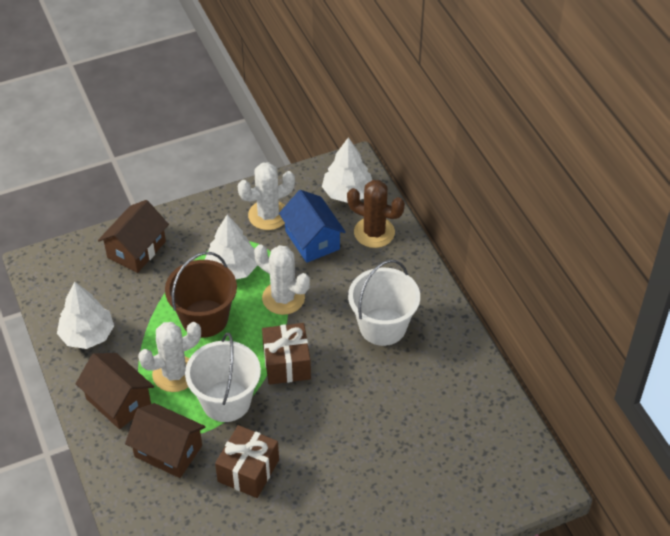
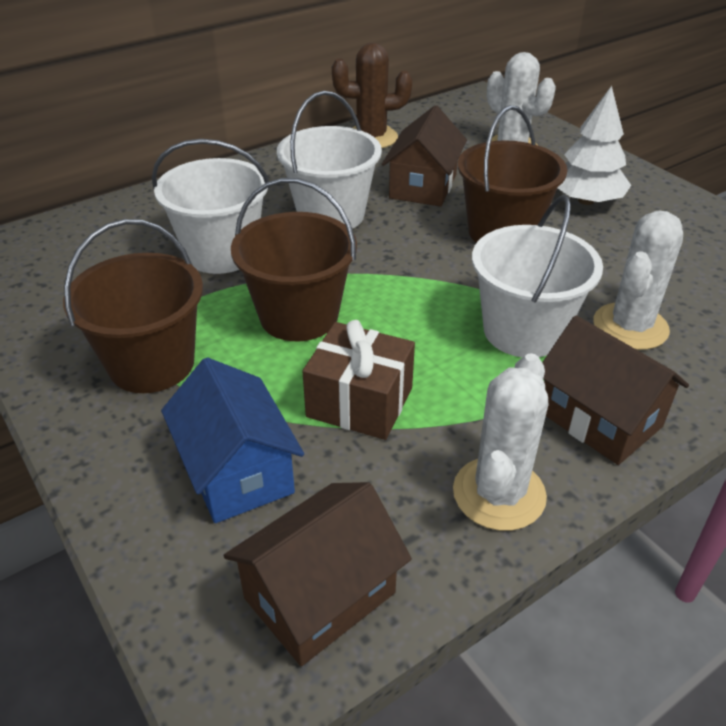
brown bucket: 1 -> 3
brown gift: 2 -> 1
white bucket: 2 -> 3
white tree: 3 -> 1

